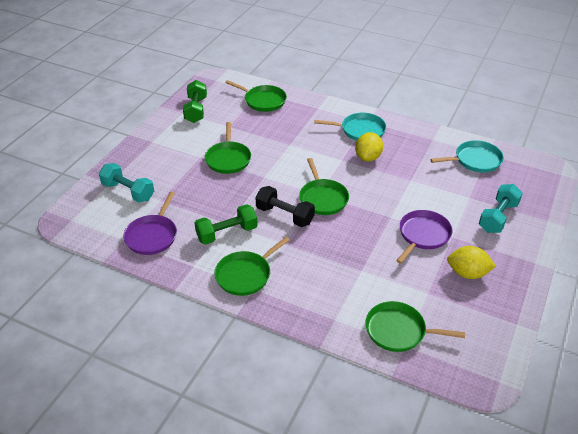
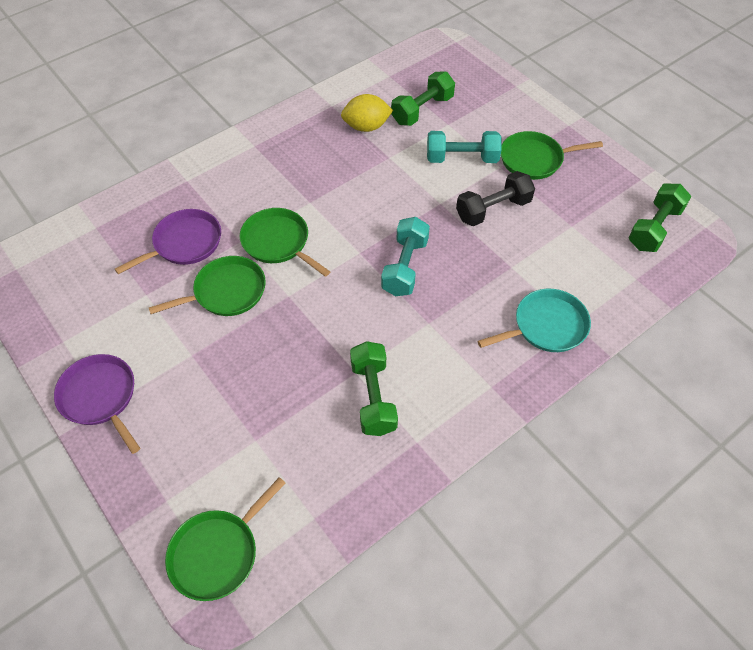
green dumbbell: 2 -> 3
green pan: 5 -> 4
turquoise pan: 2 -> 1
yellow lemon: 2 -> 1

